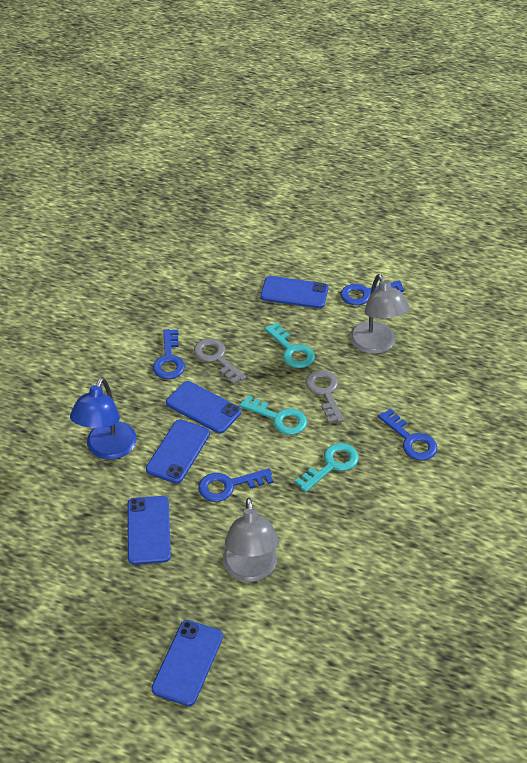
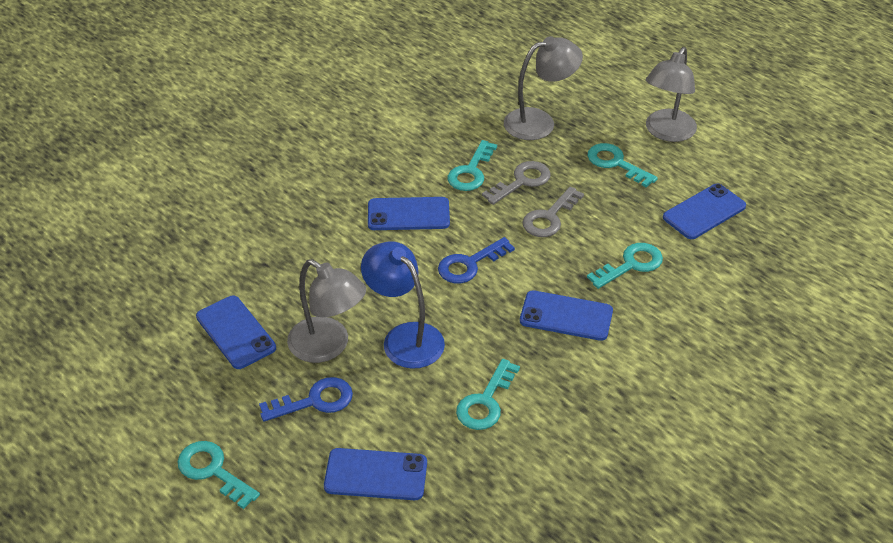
blue key: 4 -> 2
grey lamp: 2 -> 3
turquoise key: 3 -> 5

